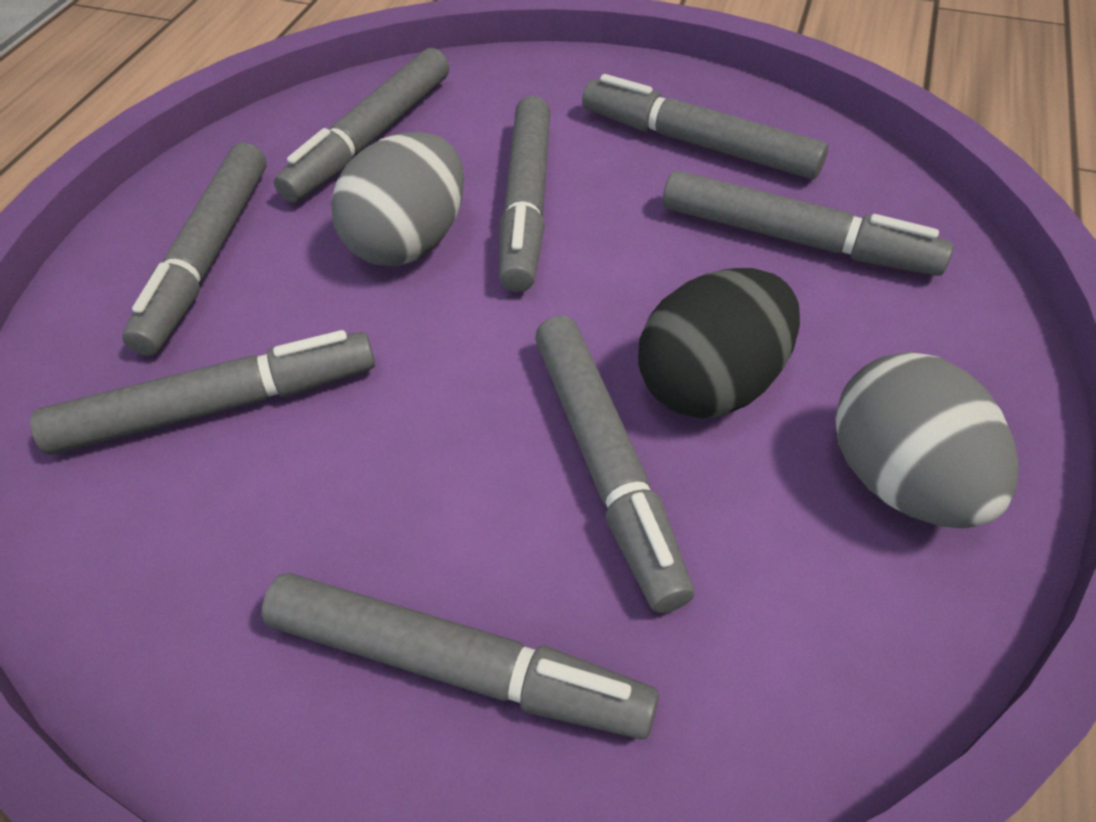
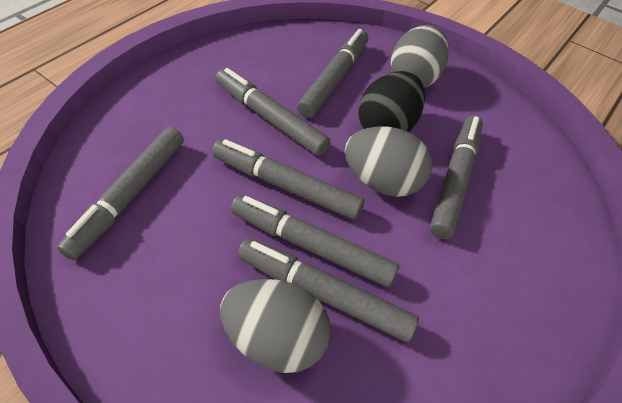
grey egg: 2 -> 3
grey marker: 8 -> 7

